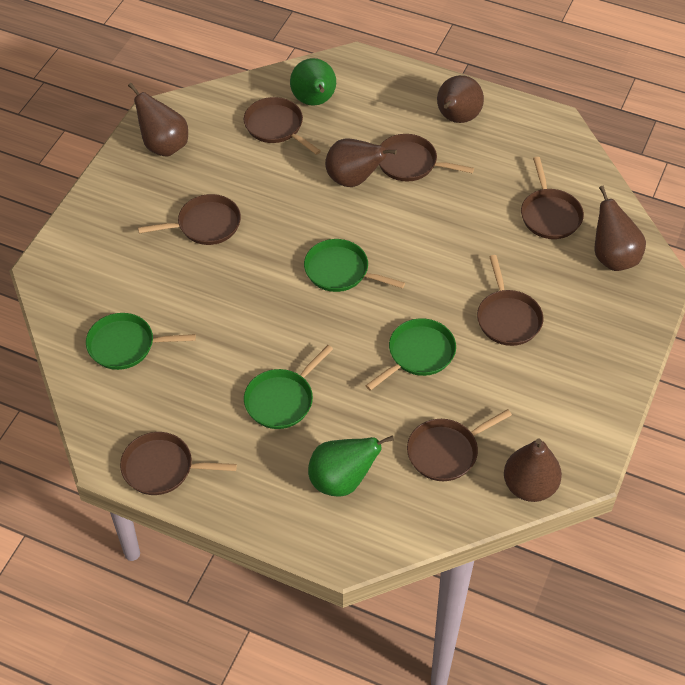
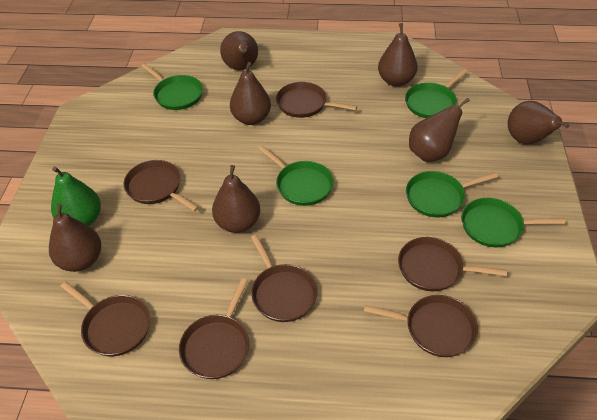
brown pear: 5 -> 7
green pan: 4 -> 5
green pear: 2 -> 1

